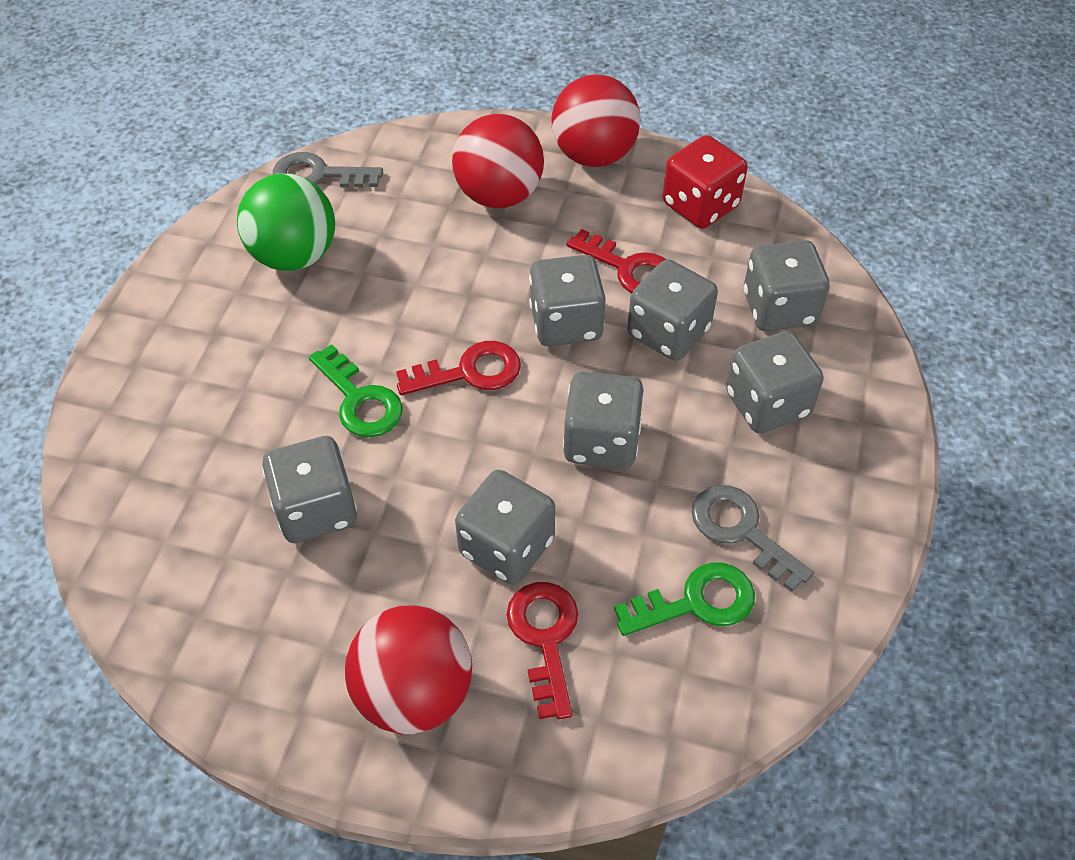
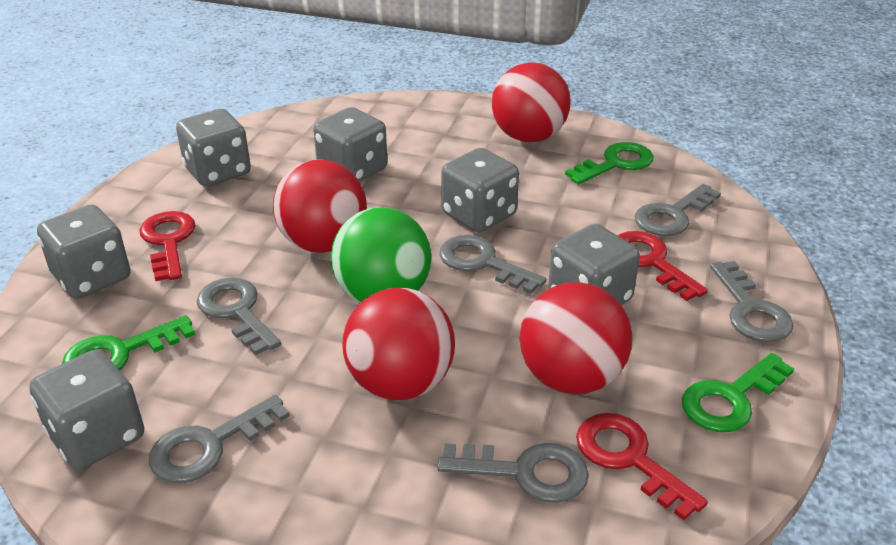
green key: 2 -> 3
grey dice: 7 -> 6
grey key: 2 -> 6
red ball: 3 -> 4
red dice: 1 -> 0

